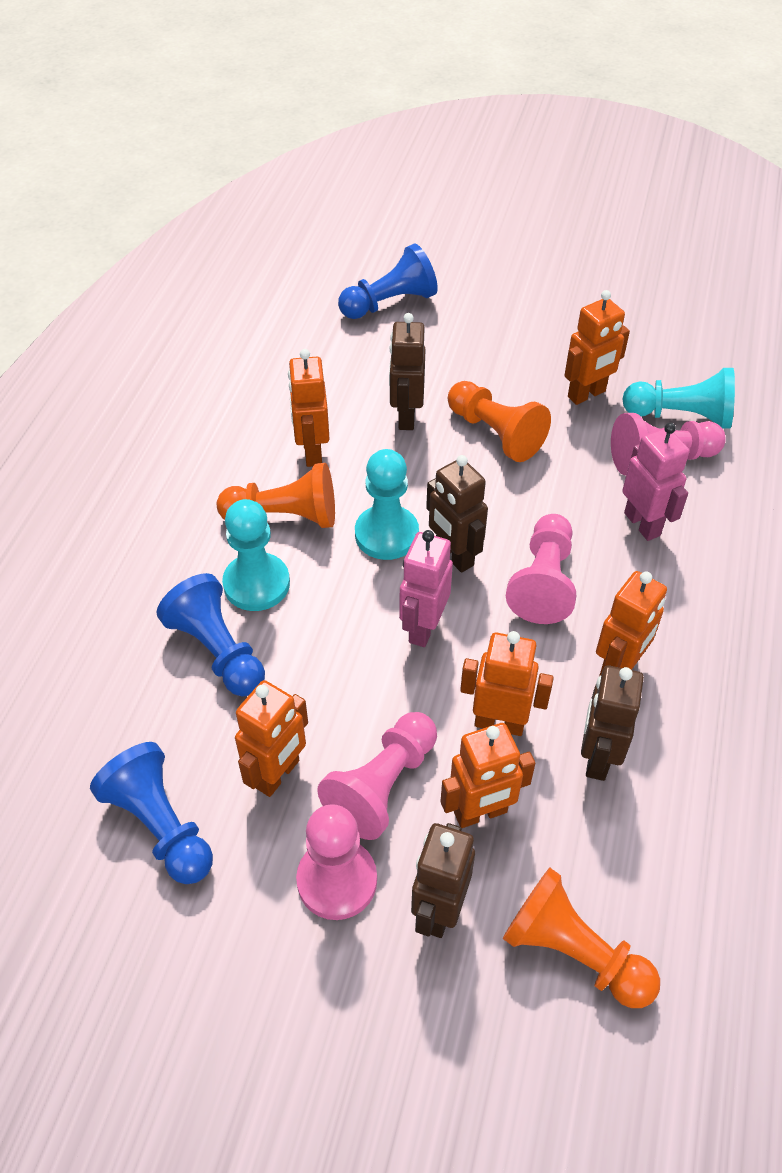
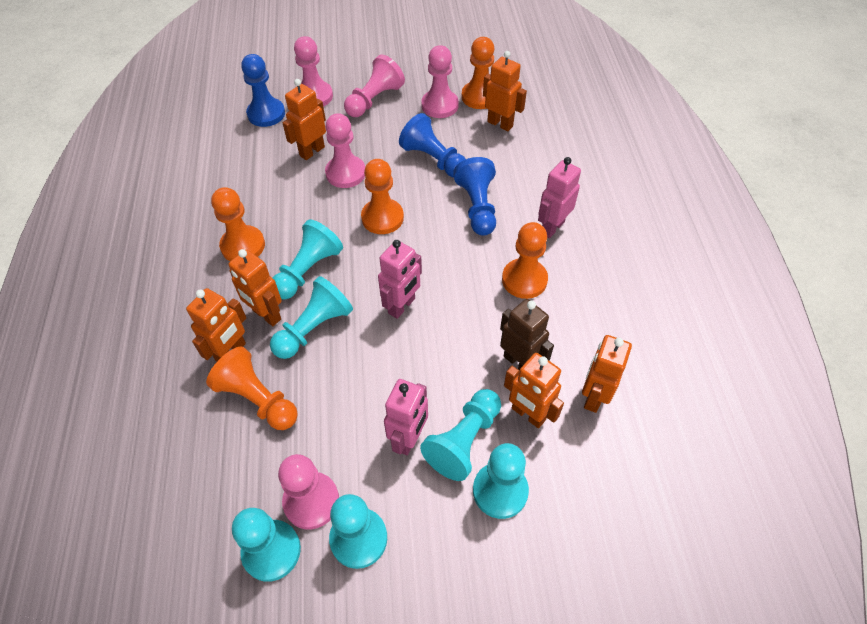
brown robot: 4 -> 1
orange pawn: 3 -> 5
pink pawn: 4 -> 5
pink robot: 2 -> 3
turquoise pawn: 3 -> 6

